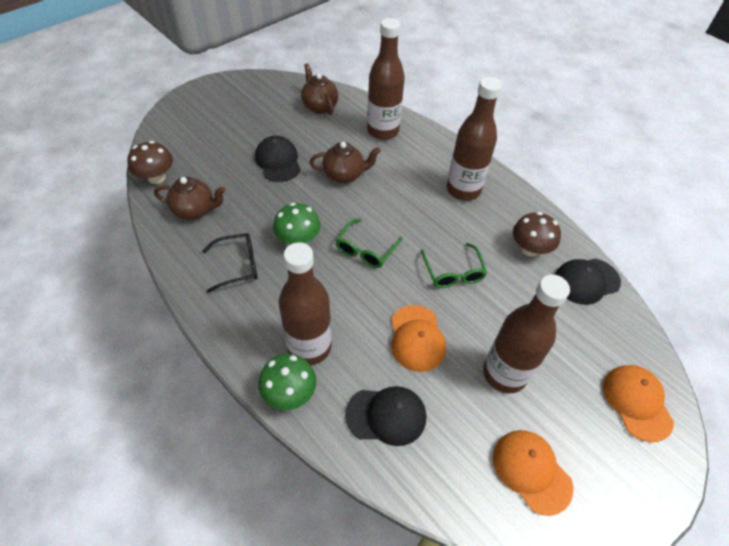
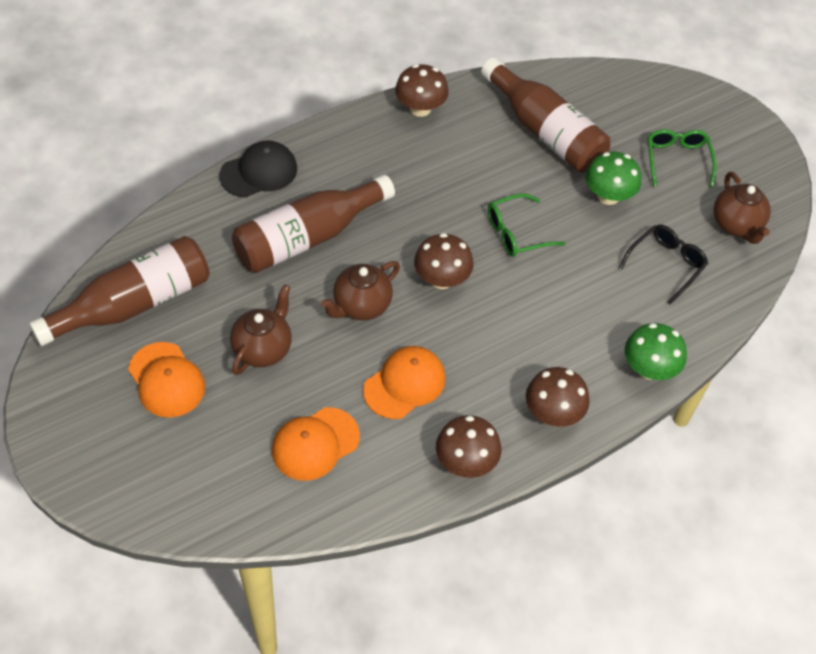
black cap: 3 -> 1
brown bottle: 4 -> 3
brown mushroom: 2 -> 4

